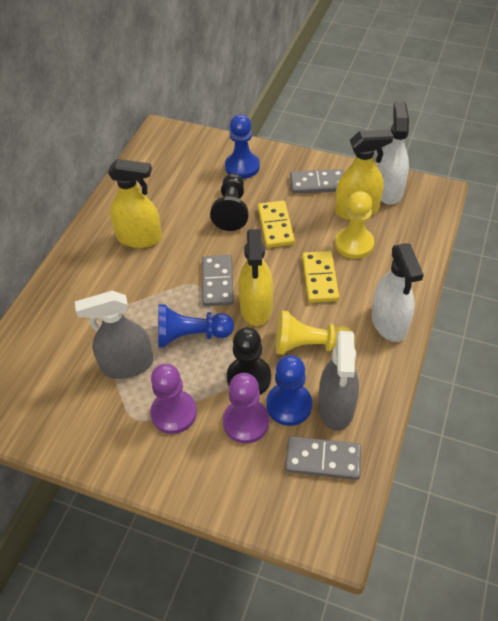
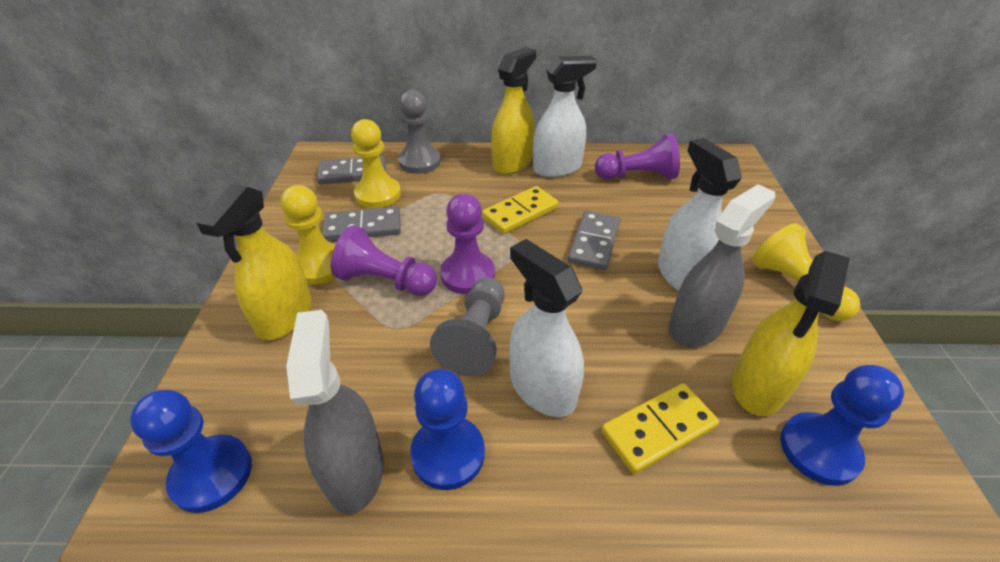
black pawn: 2 -> 0
grey pawn: 0 -> 2
purple pawn: 2 -> 3
white spray bottle: 2 -> 3
yellow pawn: 2 -> 3

